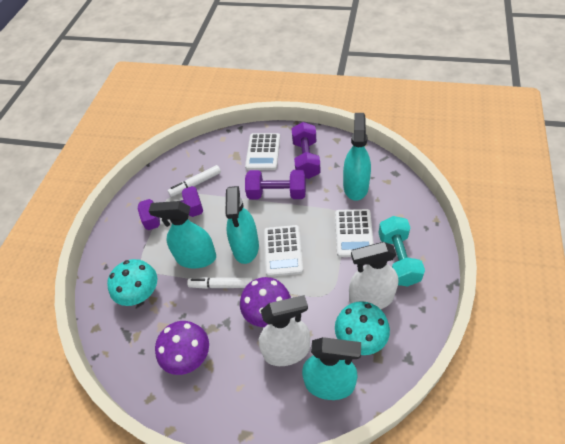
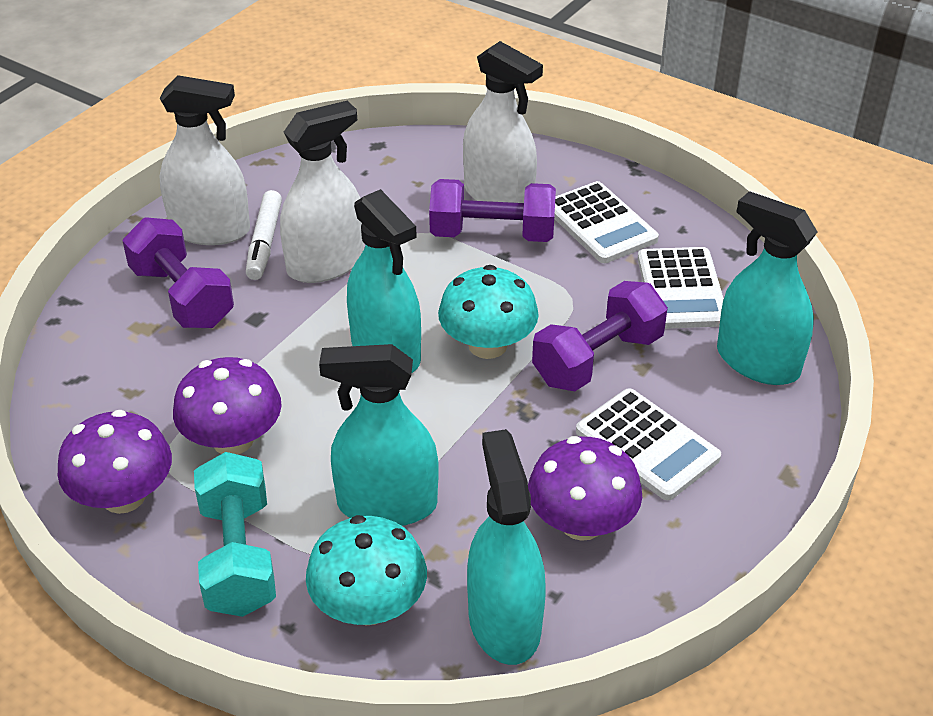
purple mushroom: 2 -> 3
white marker: 2 -> 1
white spray bottle: 2 -> 3

